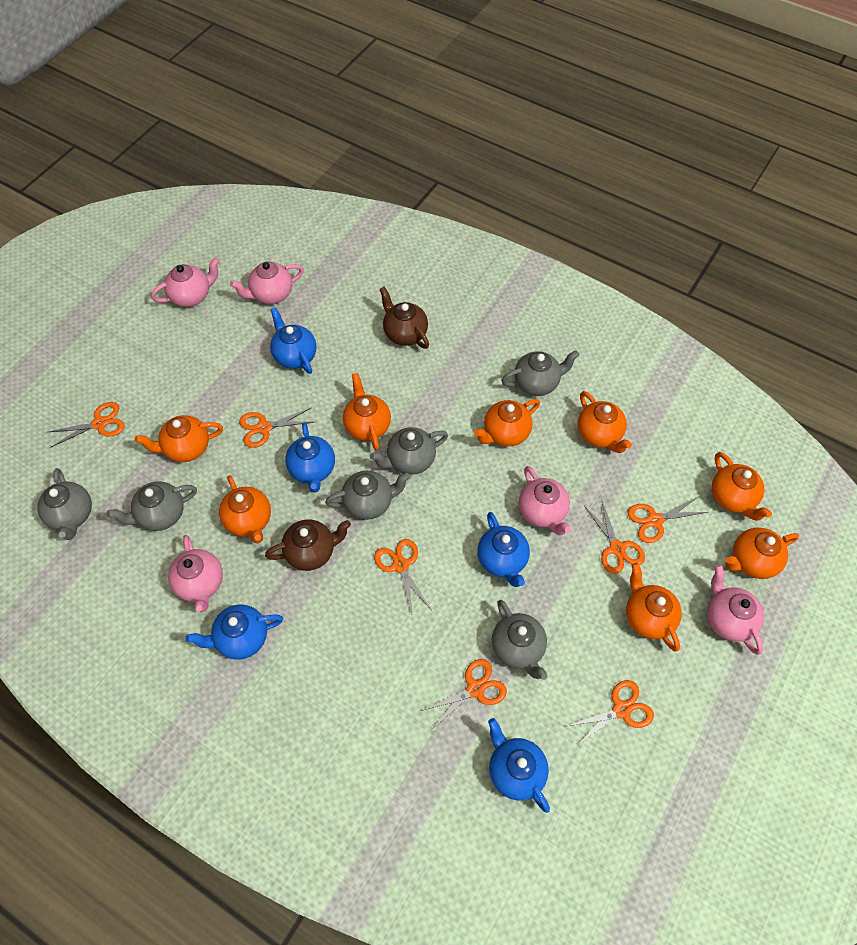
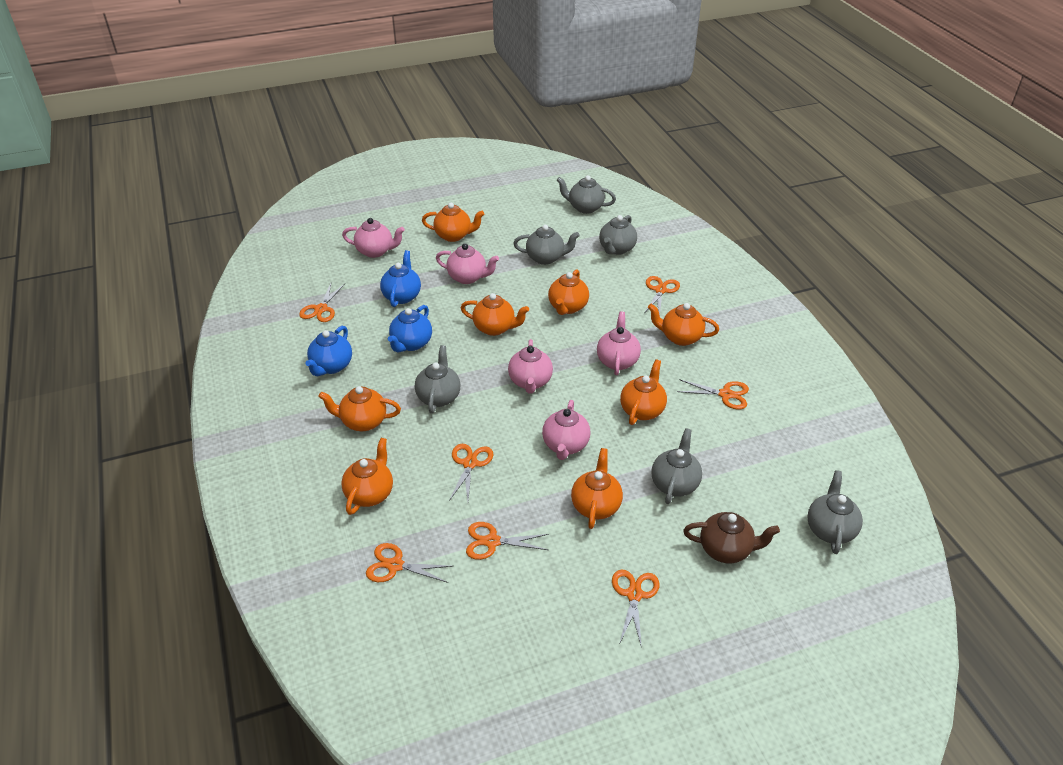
blue teapot: 5 -> 3
brown teapot: 2 -> 1

